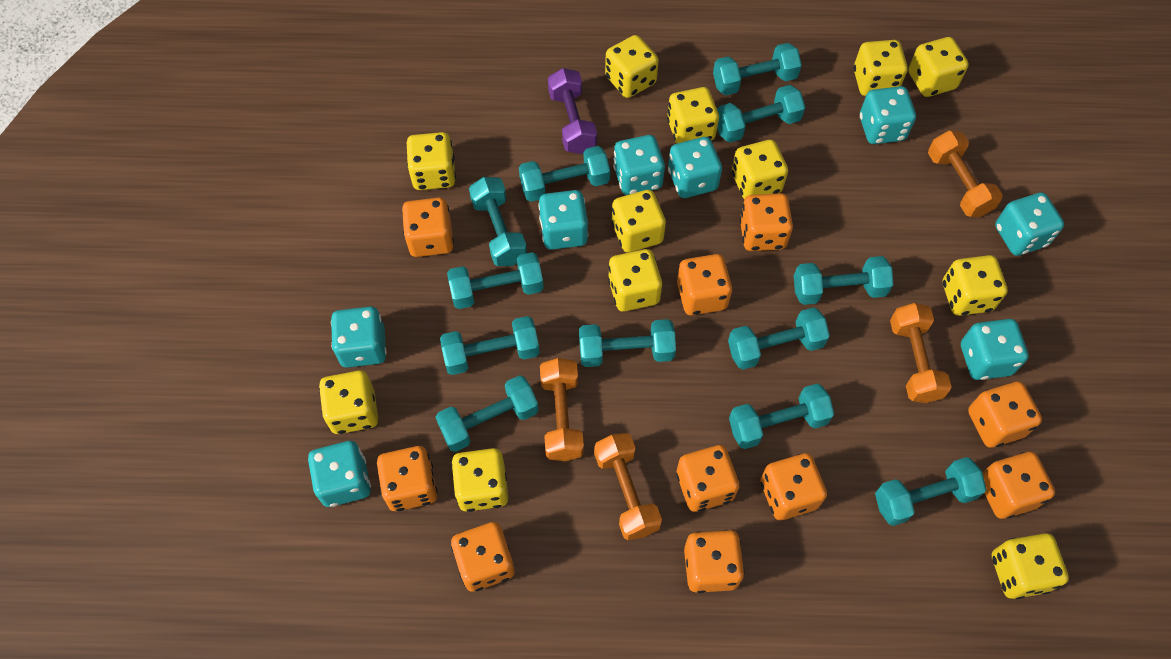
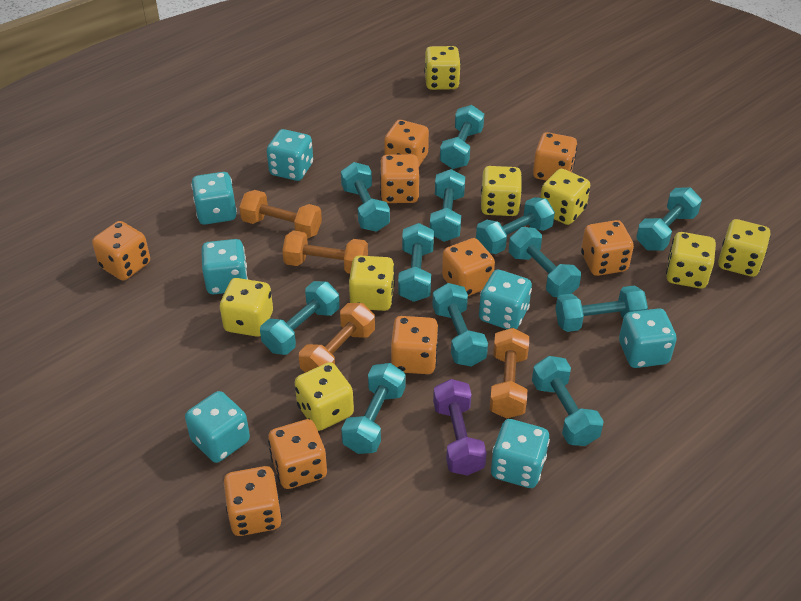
orange dice: 10 -> 9
turquoise dice: 8 -> 7
yellow dice: 12 -> 8

